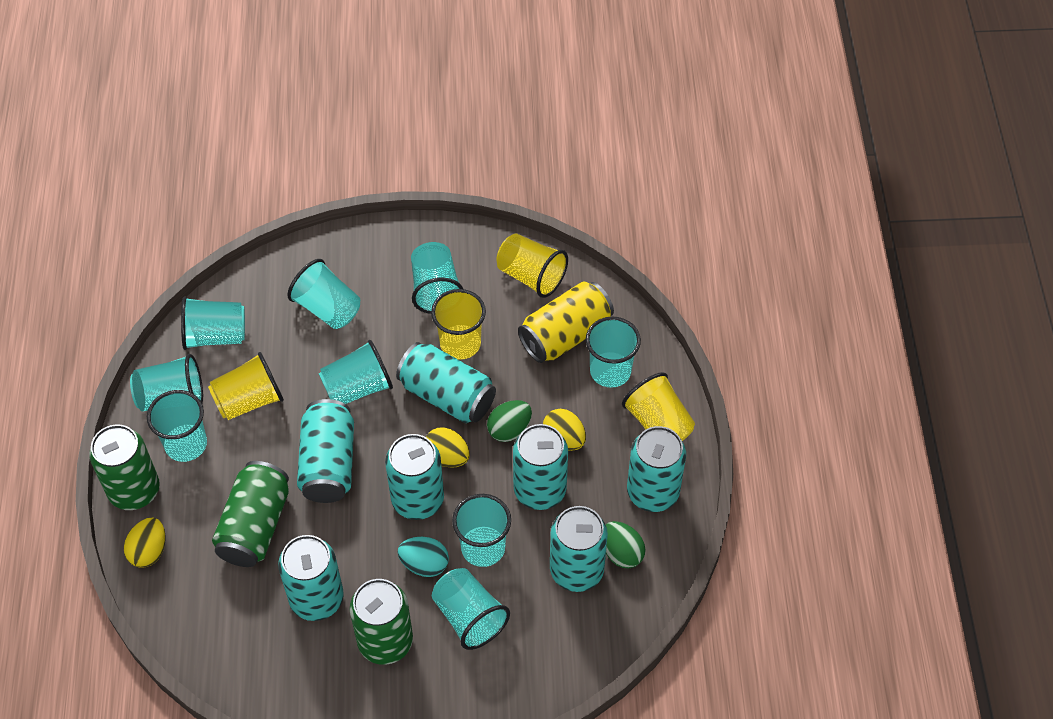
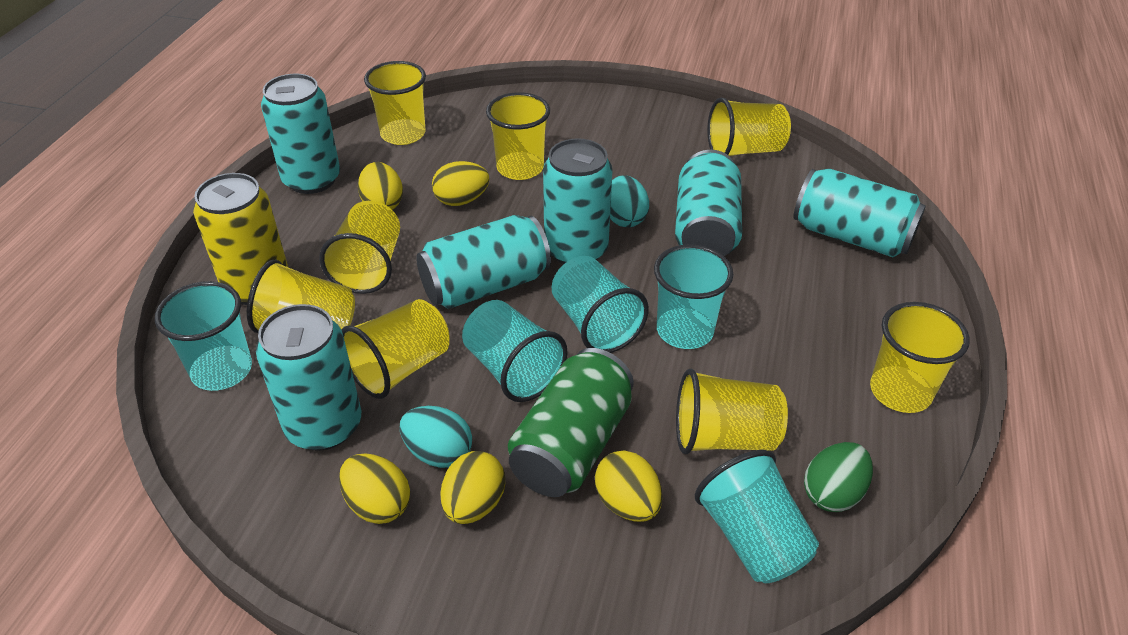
green can: 3 -> 1
green egg: 2 -> 1
turquoise can: 7 -> 6
turquoise cup: 9 -> 5
turquoise egg: 1 -> 2
yellow cup: 4 -> 8
yellow egg: 3 -> 5

